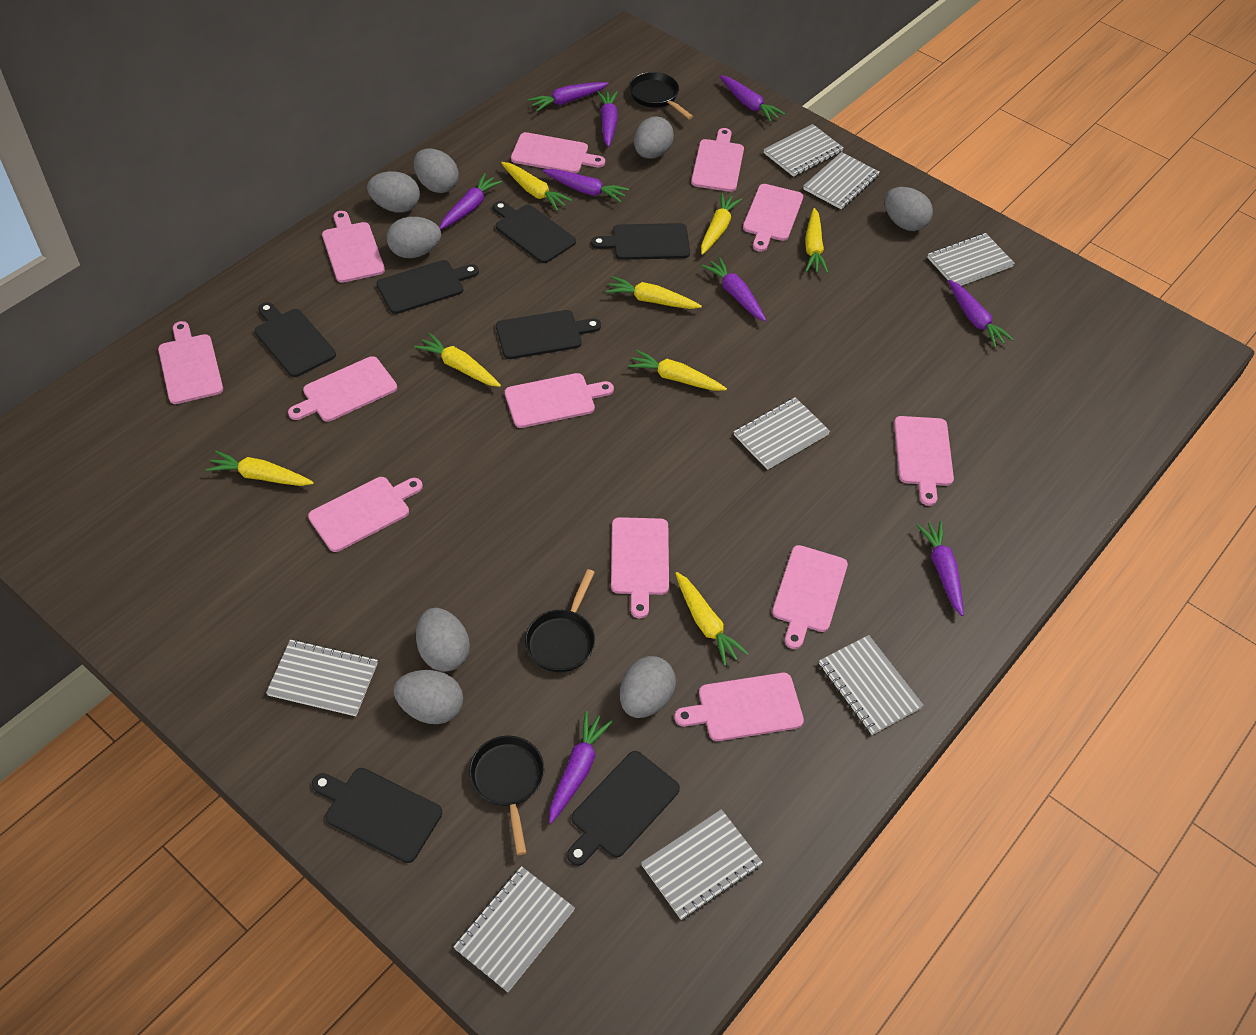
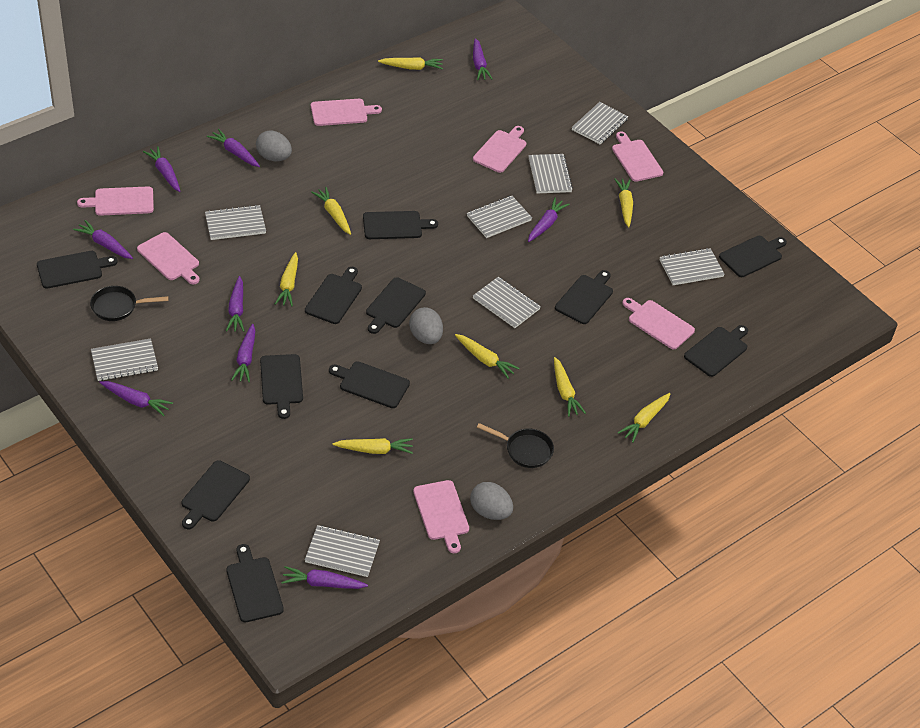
black cutting board: 7 -> 11
black pan: 3 -> 2
grey egg: 8 -> 3
pink cutting board: 12 -> 7

